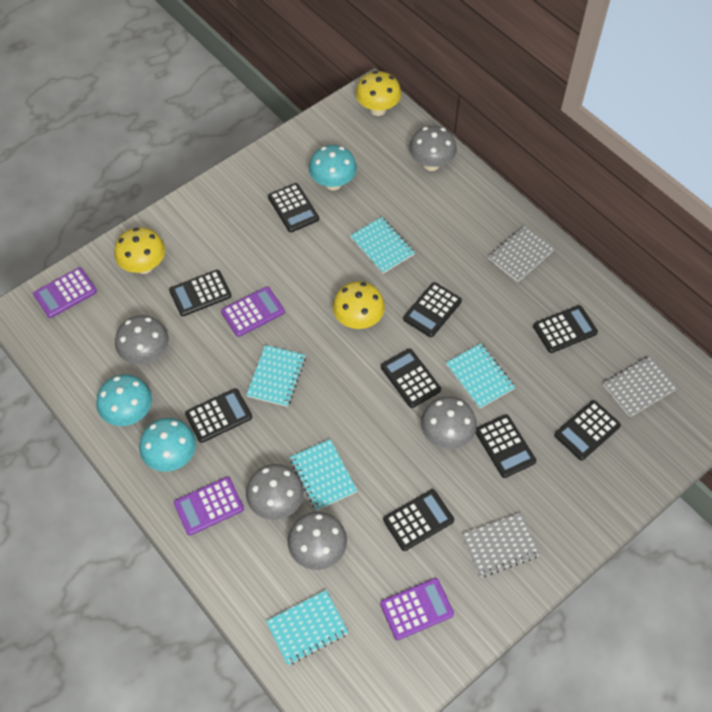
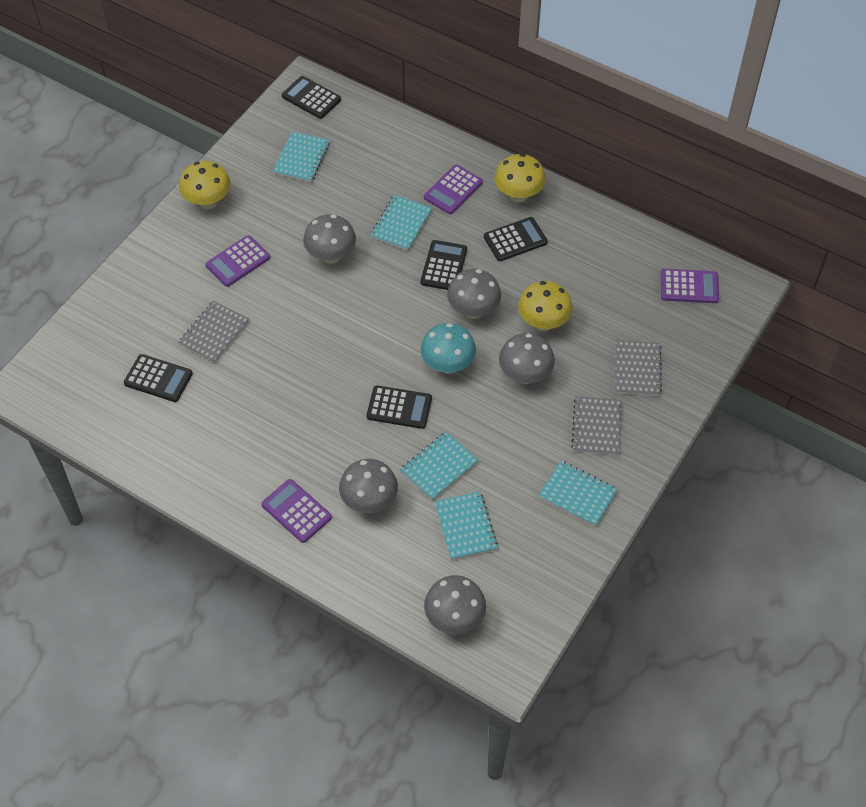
black calculator: 9 -> 5
turquoise mushroom: 3 -> 1

